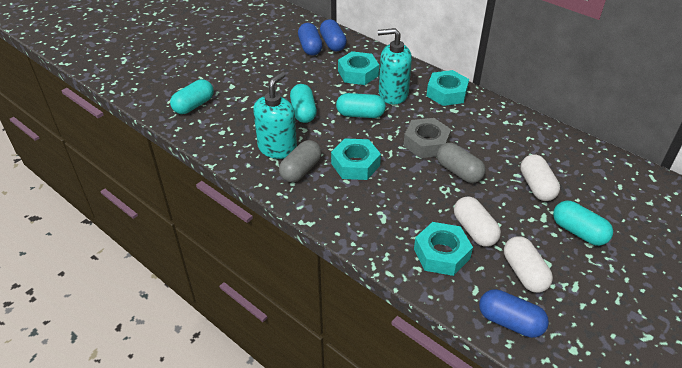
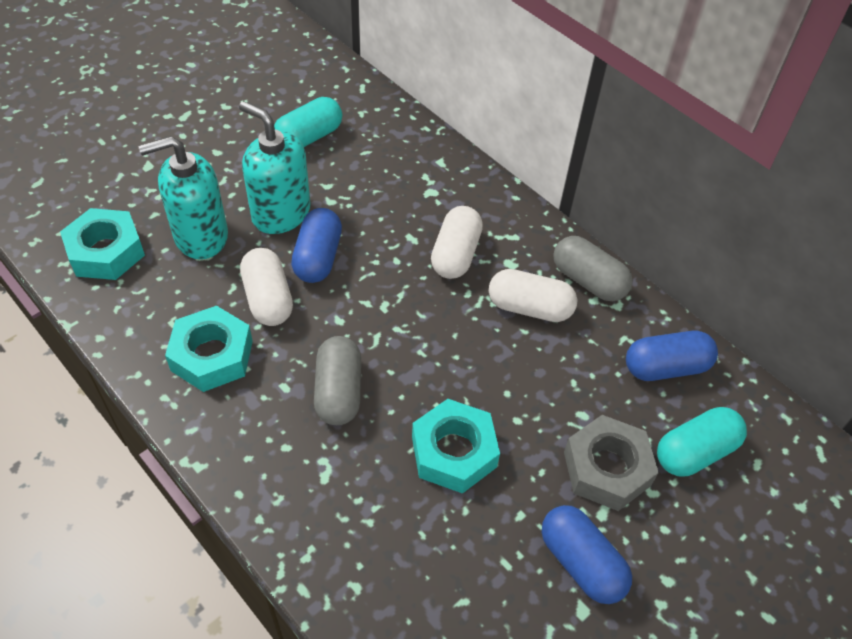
turquoise capsule: 4 -> 2
turquoise nut: 4 -> 3

